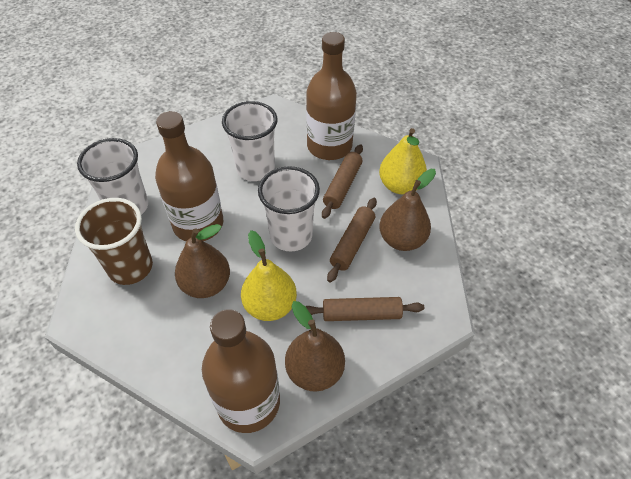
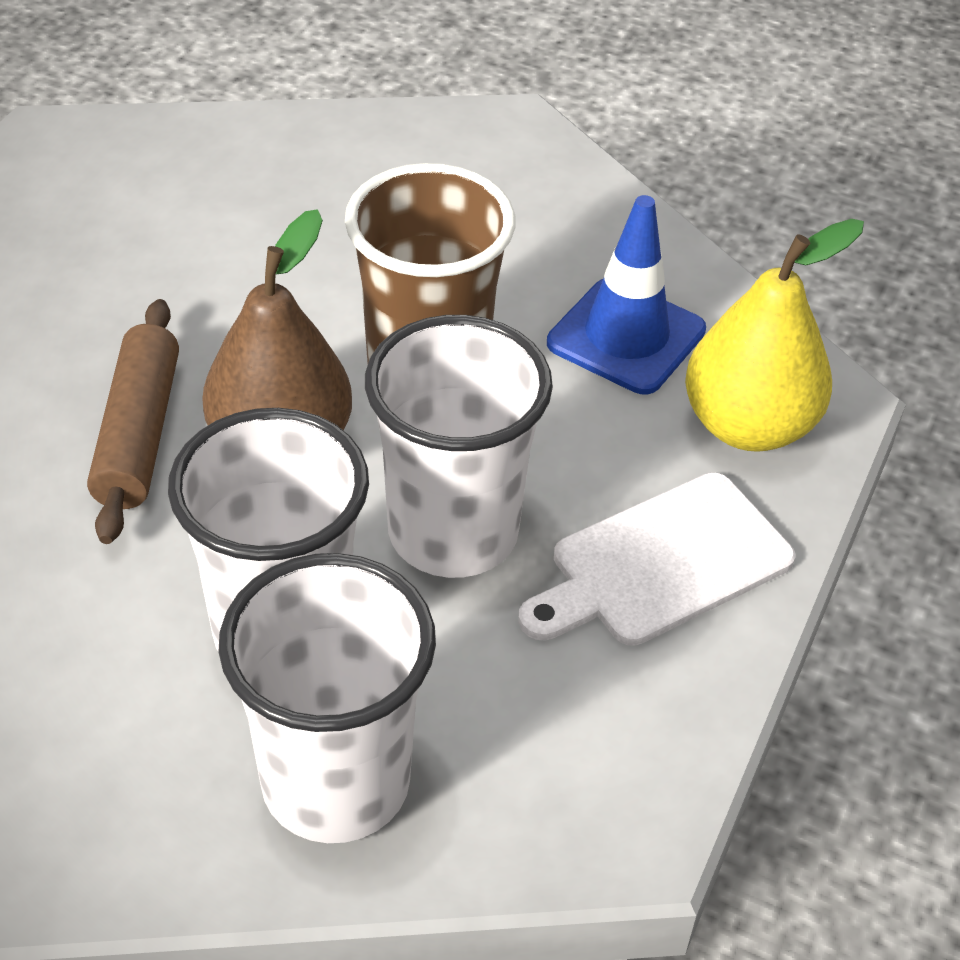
blue traffic cone: 0 -> 1
brown bottle: 3 -> 0
brown pear: 3 -> 1
brown rolling pin: 3 -> 1
white cutting board: 0 -> 1
yellow pear: 2 -> 1

